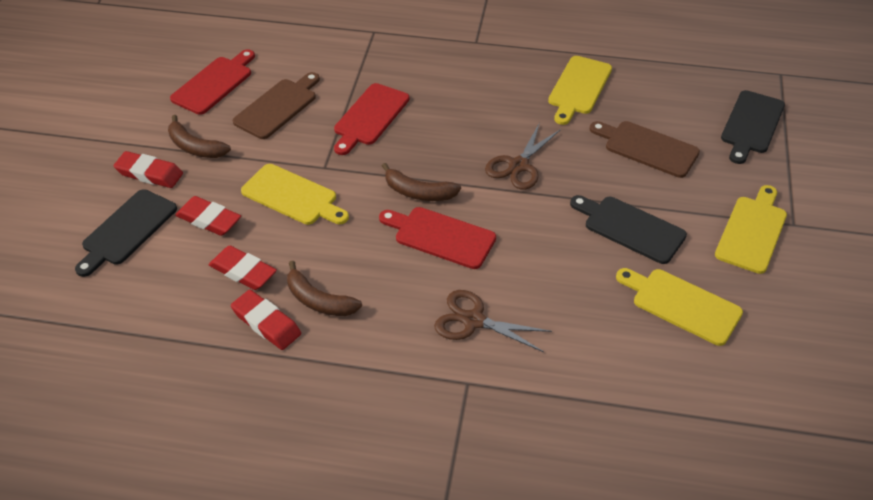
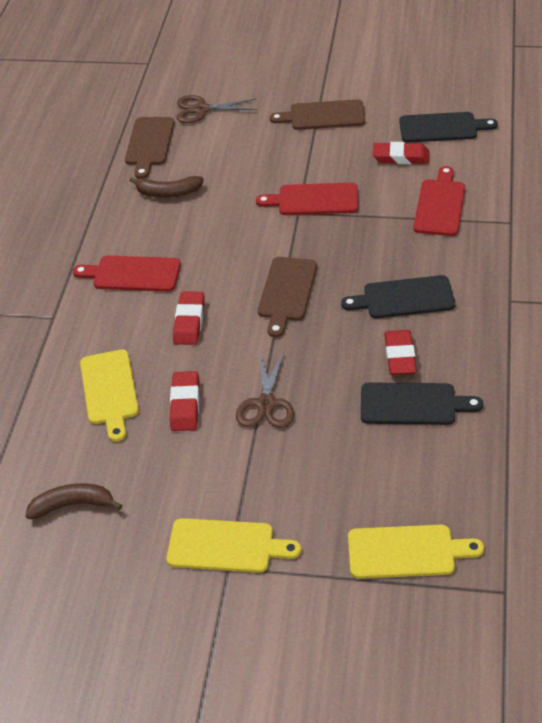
brown banana: 3 -> 2
brown cutting board: 2 -> 3
yellow cutting board: 4 -> 3

